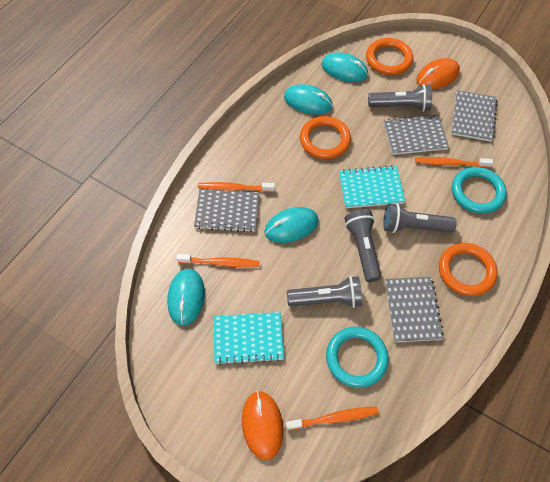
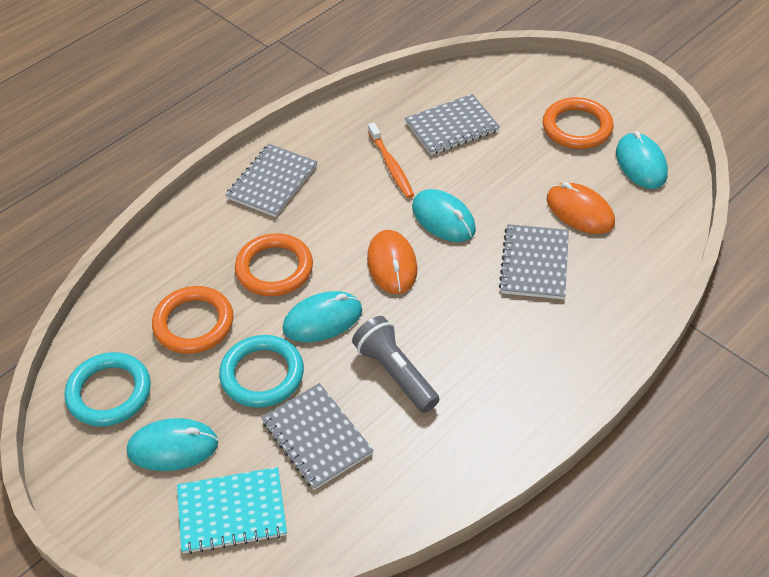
grey flashlight: 4 -> 1
orange toothbrush: 4 -> 1
turquoise notebook: 2 -> 1

